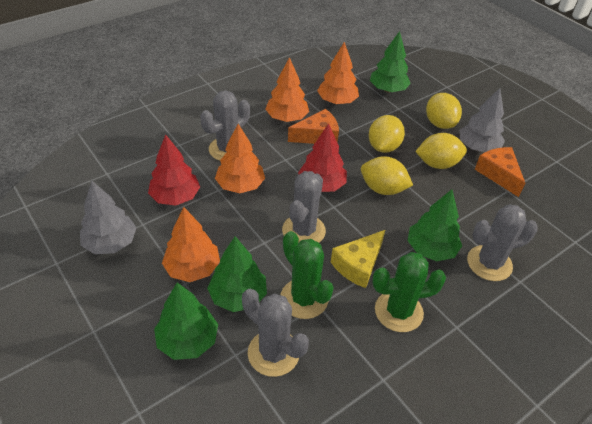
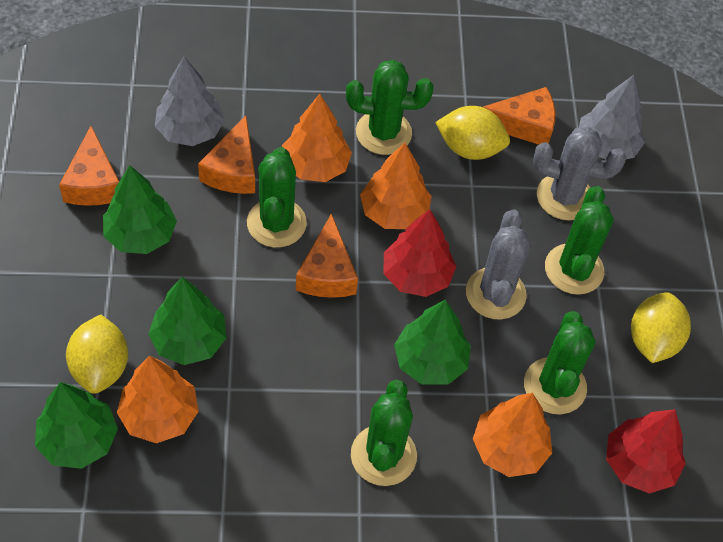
green cactus: 2 -> 5
grey cactus: 4 -> 2
orange cheese: 2 -> 4
yellow cheese: 1 -> 0
yellow lemon: 4 -> 3

